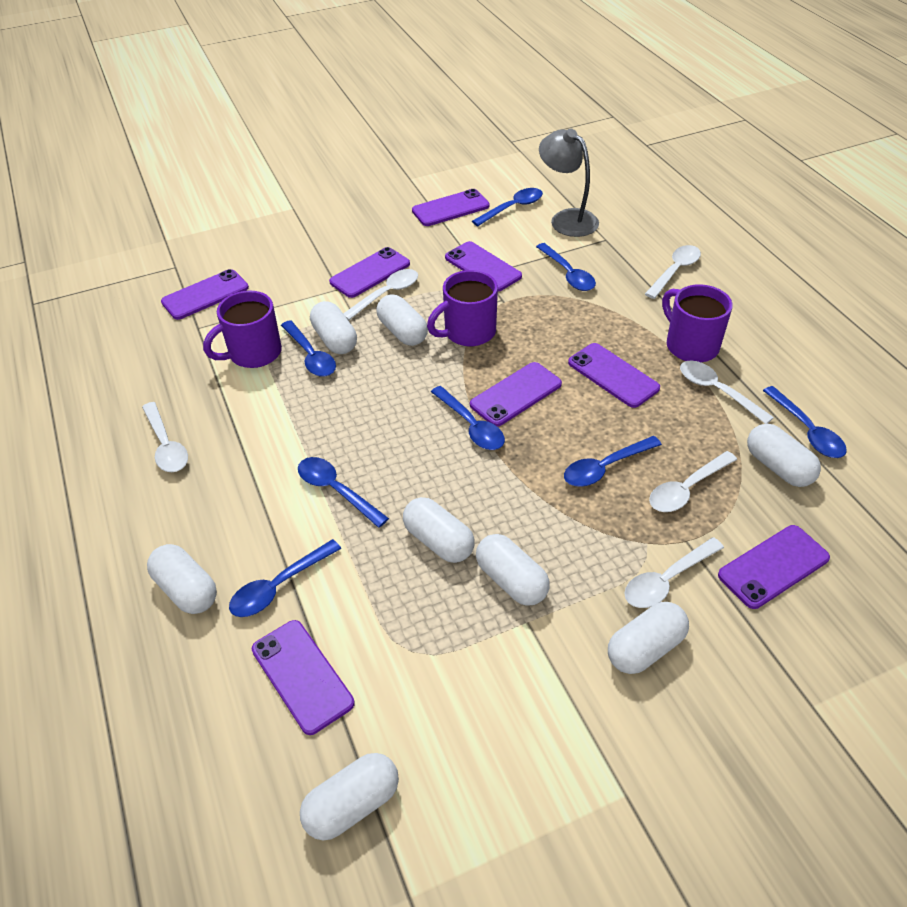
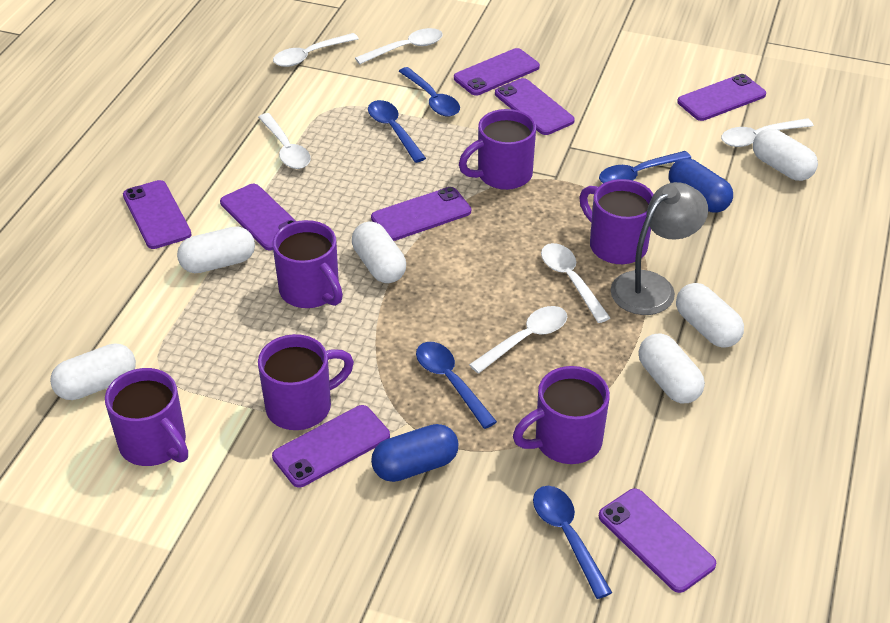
blue capsule: 0 -> 2
blue spoon: 8 -> 5
purple mug: 3 -> 6
white capsule: 8 -> 6

